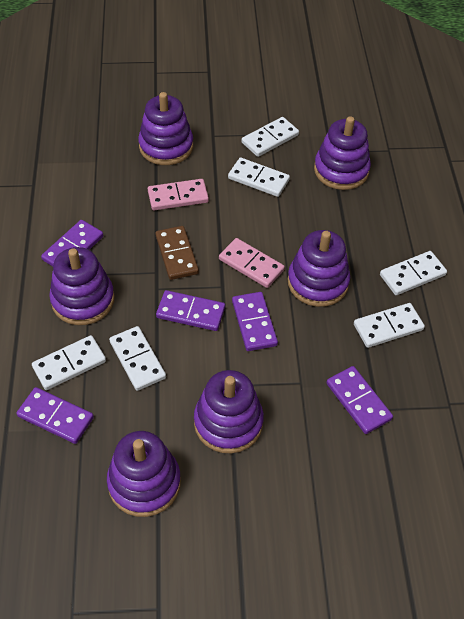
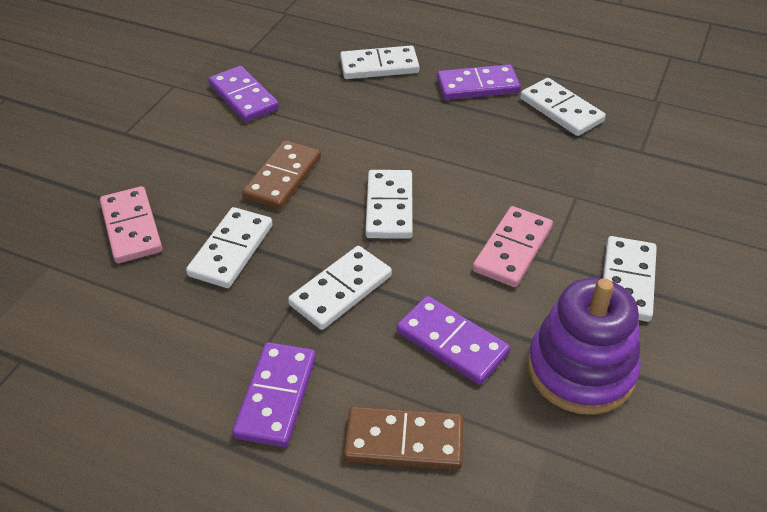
brown domino: 1 -> 2
purple domino: 5 -> 4
purple stacking toy: 6 -> 1

